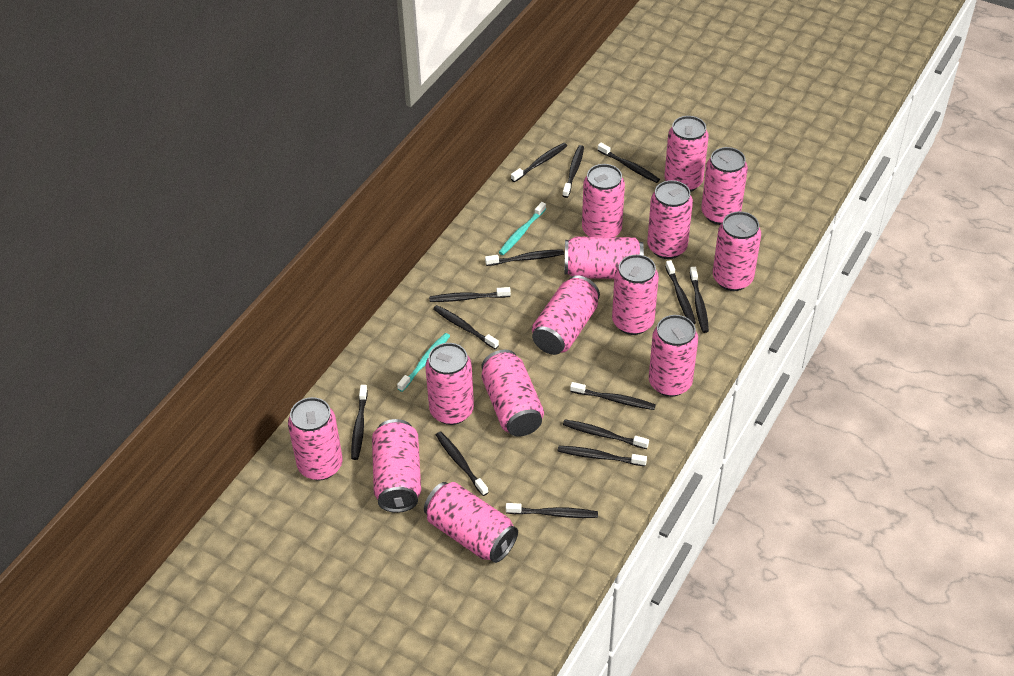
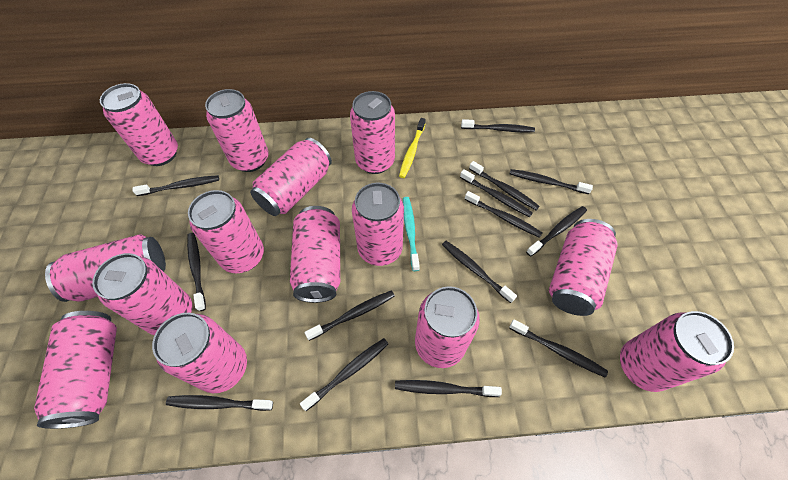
turquoise toothbrush: 2 -> 1
yellow toothbrush: 0 -> 1

